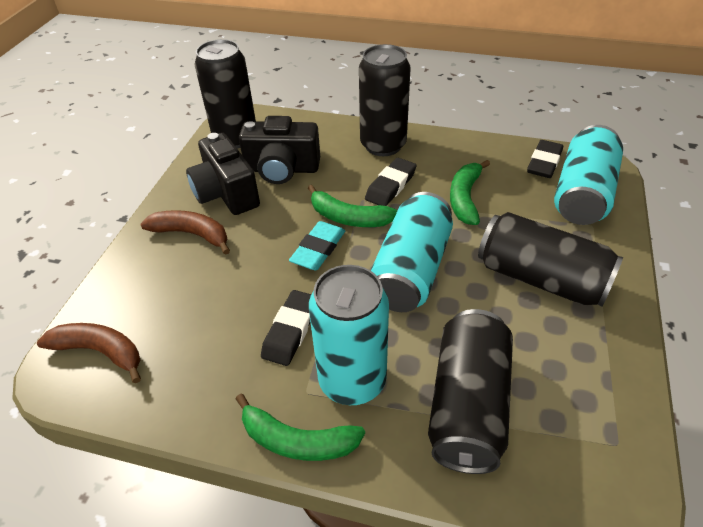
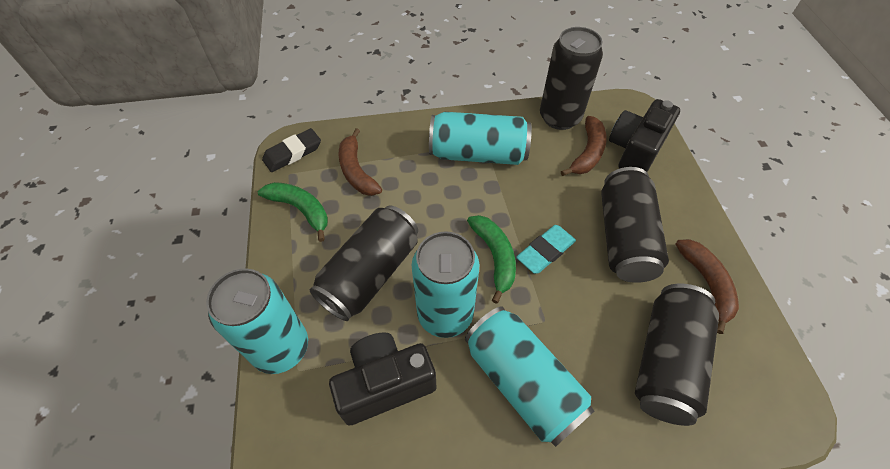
black eraser: 3 -> 1
brown banana: 2 -> 3
green banana: 3 -> 2
turquoise can: 3 -> 4

